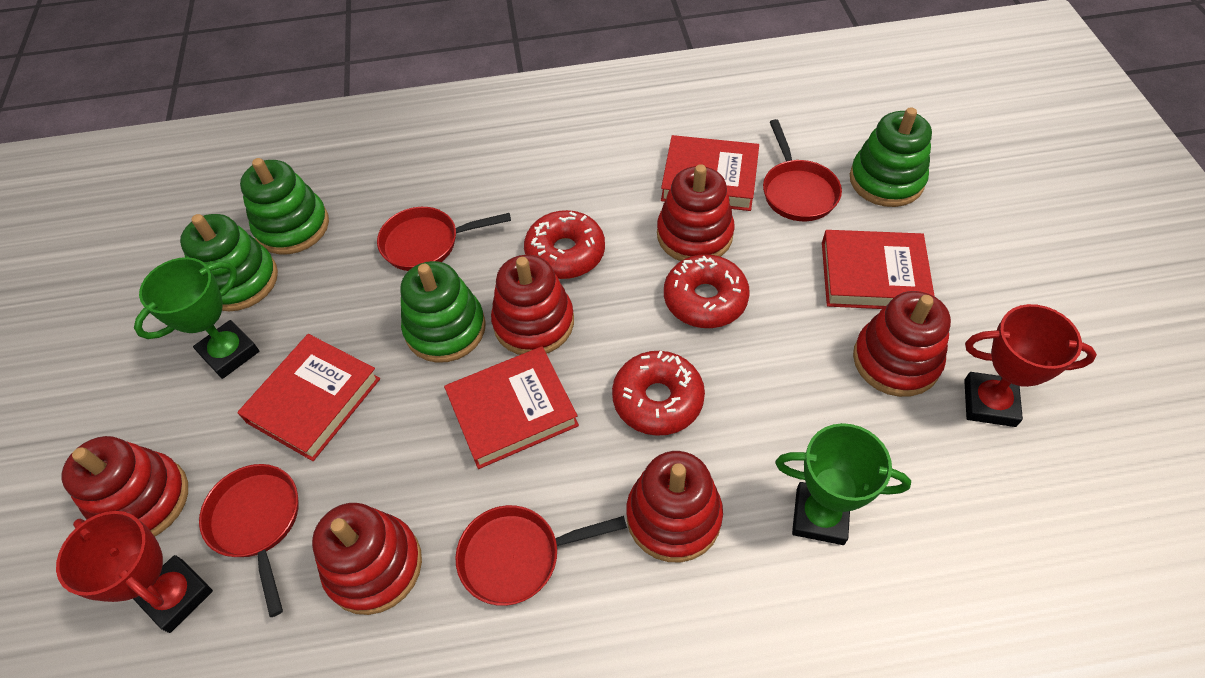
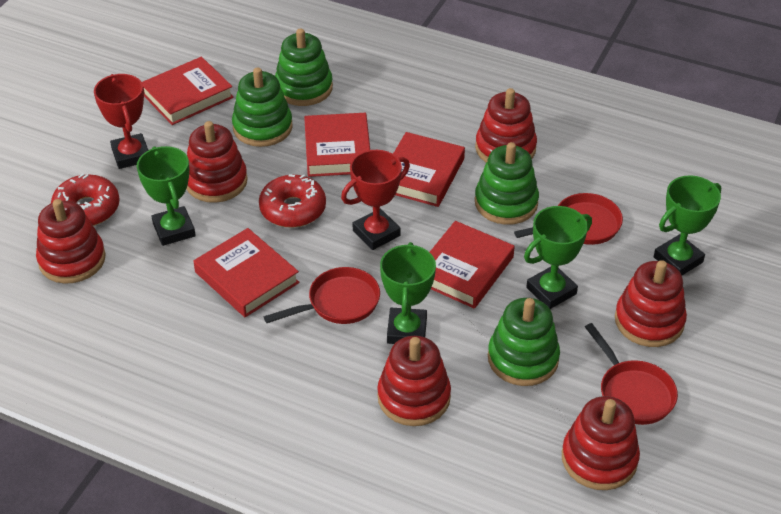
green trophy: 2 -> 4
red book: 4 -> 5
red donut: 3 -> 2
red pan: 4 -> 3

